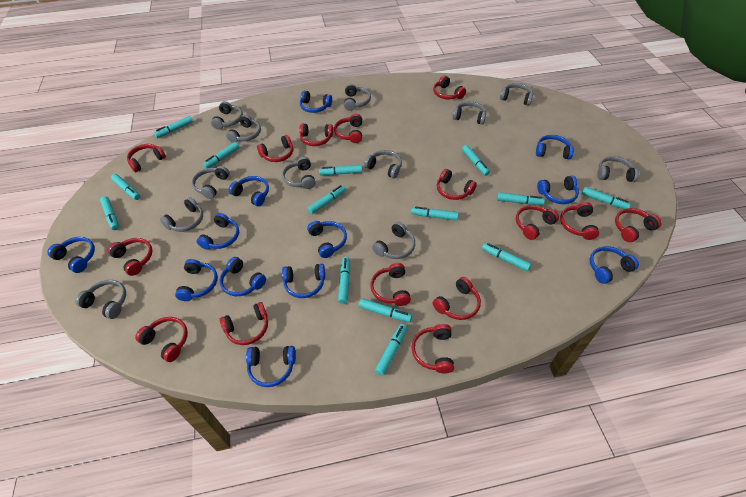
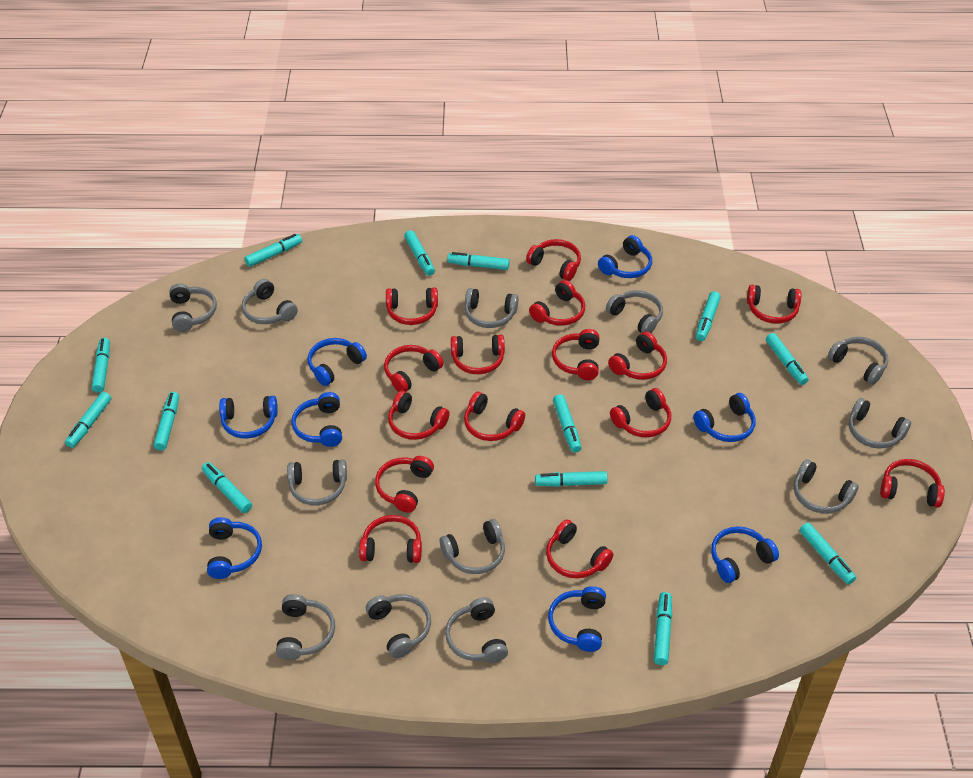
blue headphones: 12 -> 8
turquoise marker: 14 -> 13

